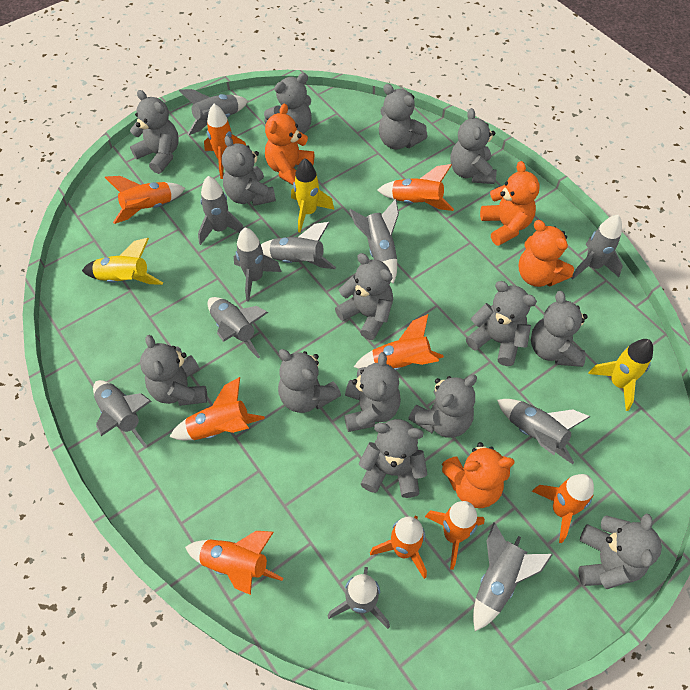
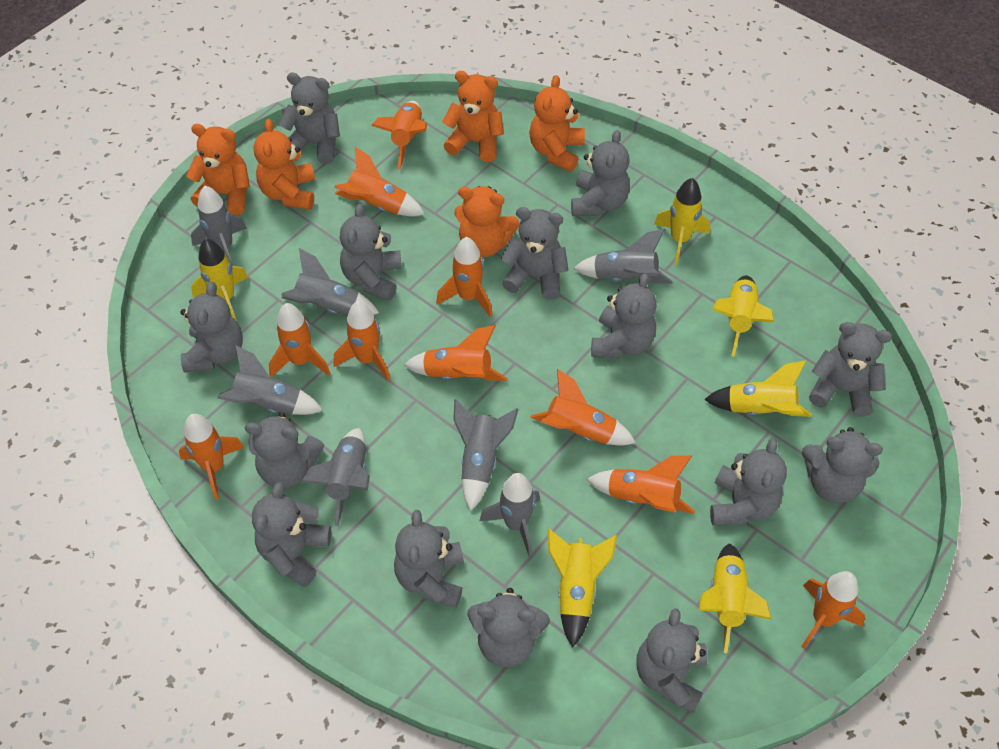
grey rocket: 11 -> 7
orange rocket: 9 -> 10
orange teddy bear: 4 -> 5
yellow rocket: 3 -> 6

